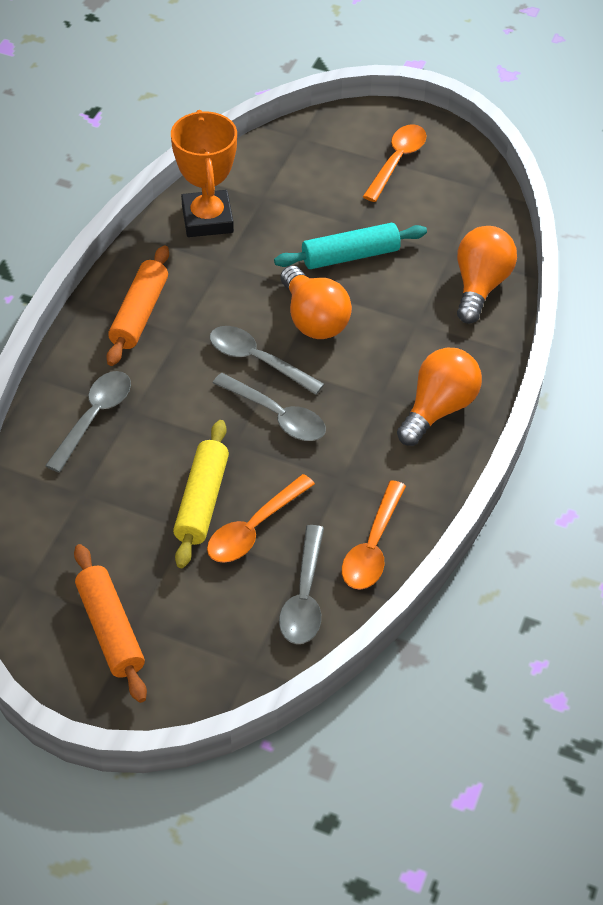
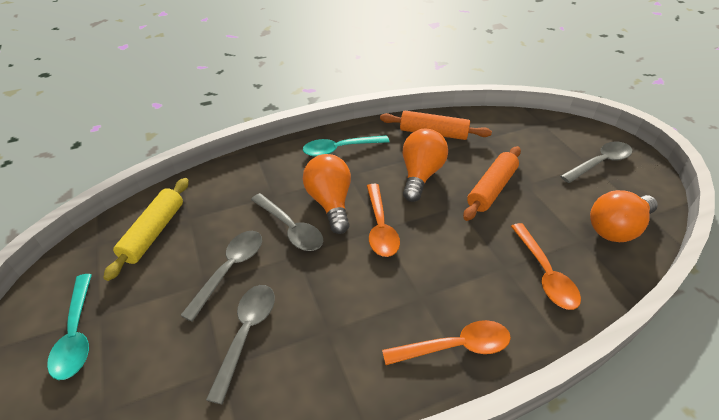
orange trophy: 1 -> 0
turquoise rolling pin: 1 -> 0
turquoise spoon: 0 -> 2

